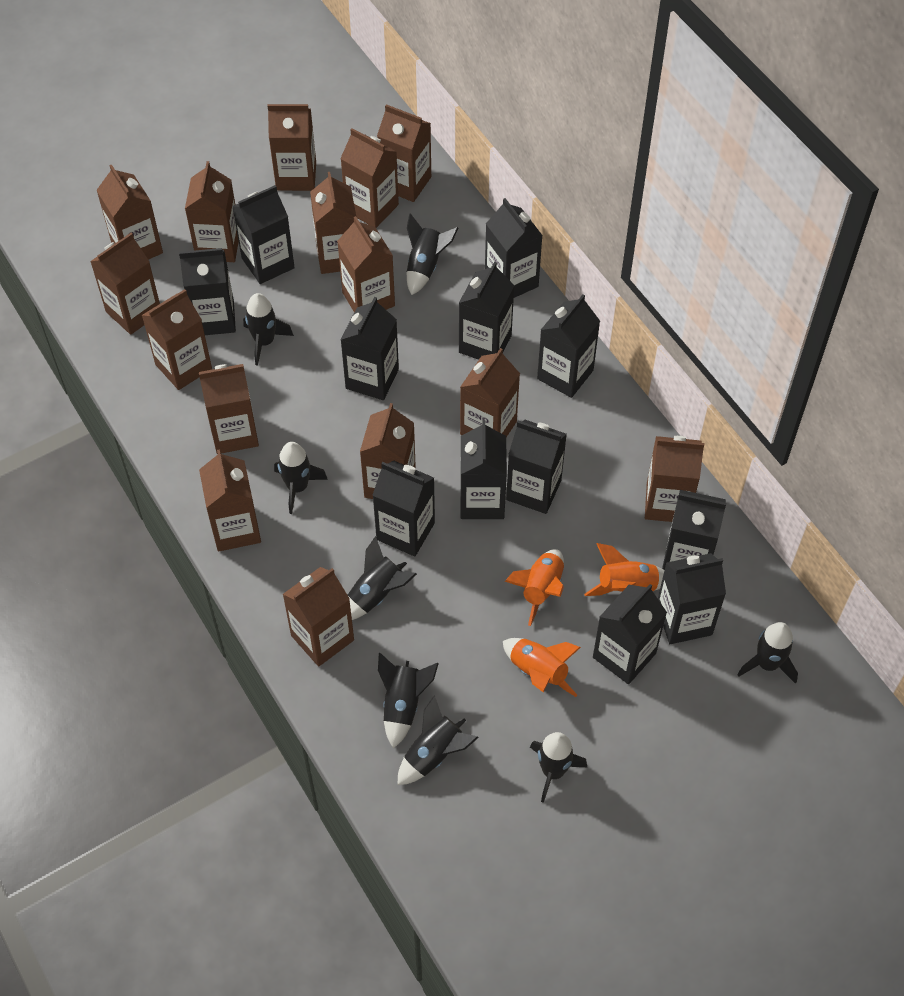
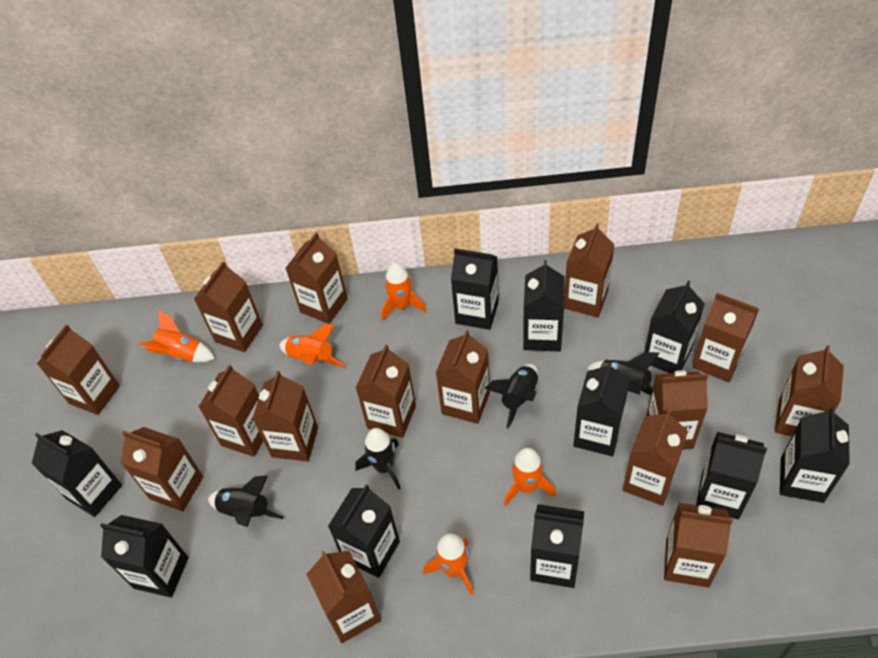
black carton: 12 -> 10
black rocket: 8 -> 4
orange rocket: 3 -> 5

